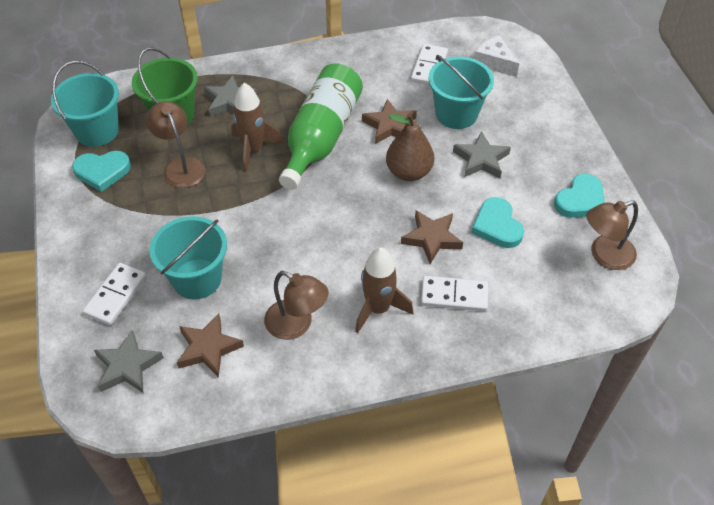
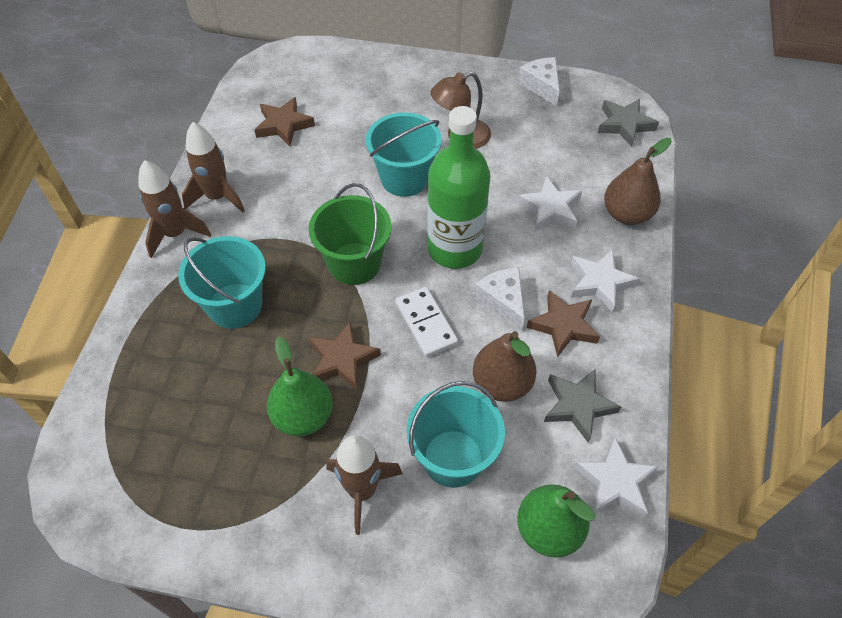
brown lamp: 3 -> 1
brown pear: 1 -> 2
brown rocket: 2 -> 3
green pear: 0 -> 2
grey star: 3 -> 2
turquoise heart: 3 -> 0
white cheese: 1 -> 2
white domino: 3 -> 1
white star: 0 -> 3

